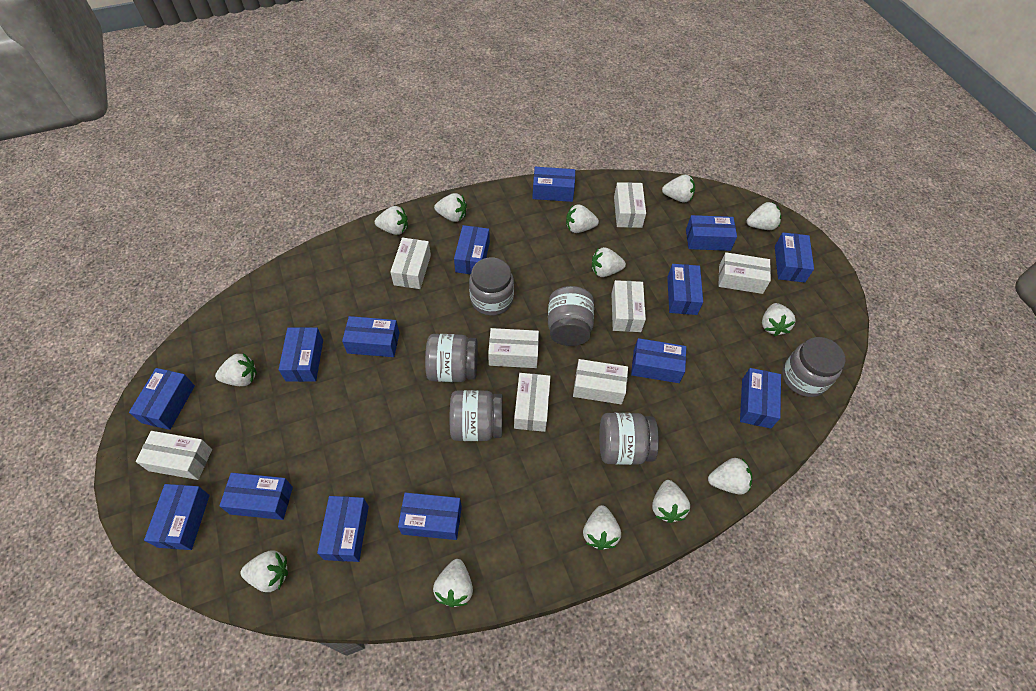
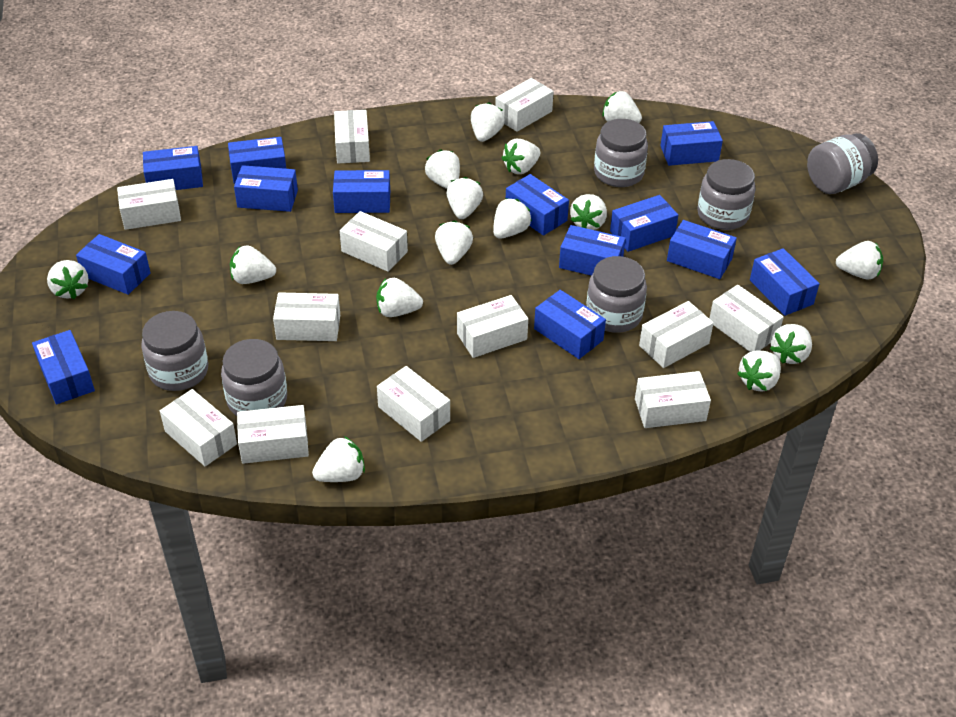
blue box: 14 -> 13
white box: 8 -> 12
white strawberry: 13 -> 15

